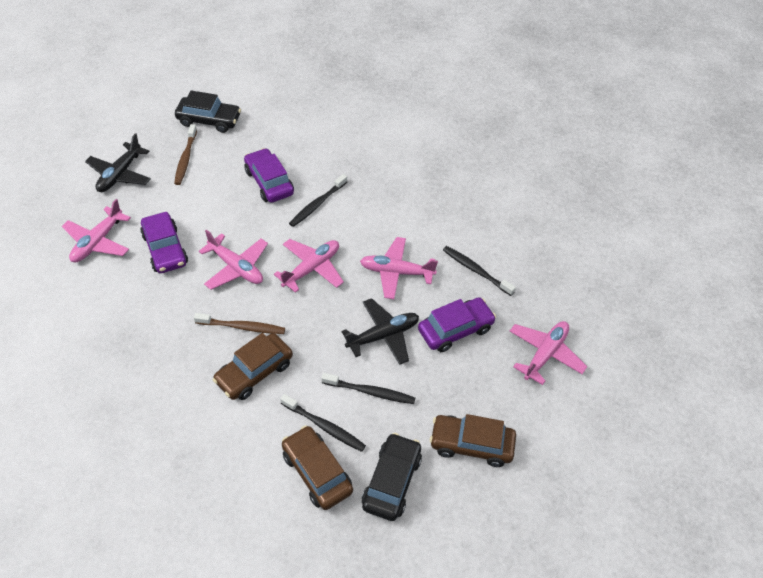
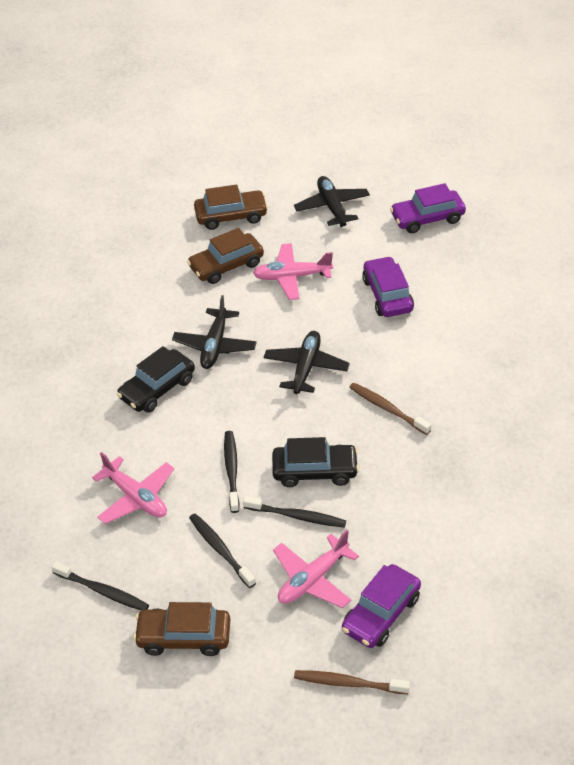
black plane: 2 -> 3
pink plane: 5 -> 3

